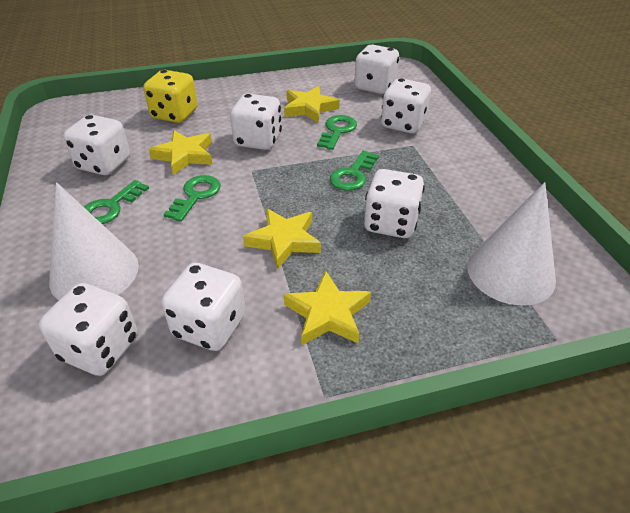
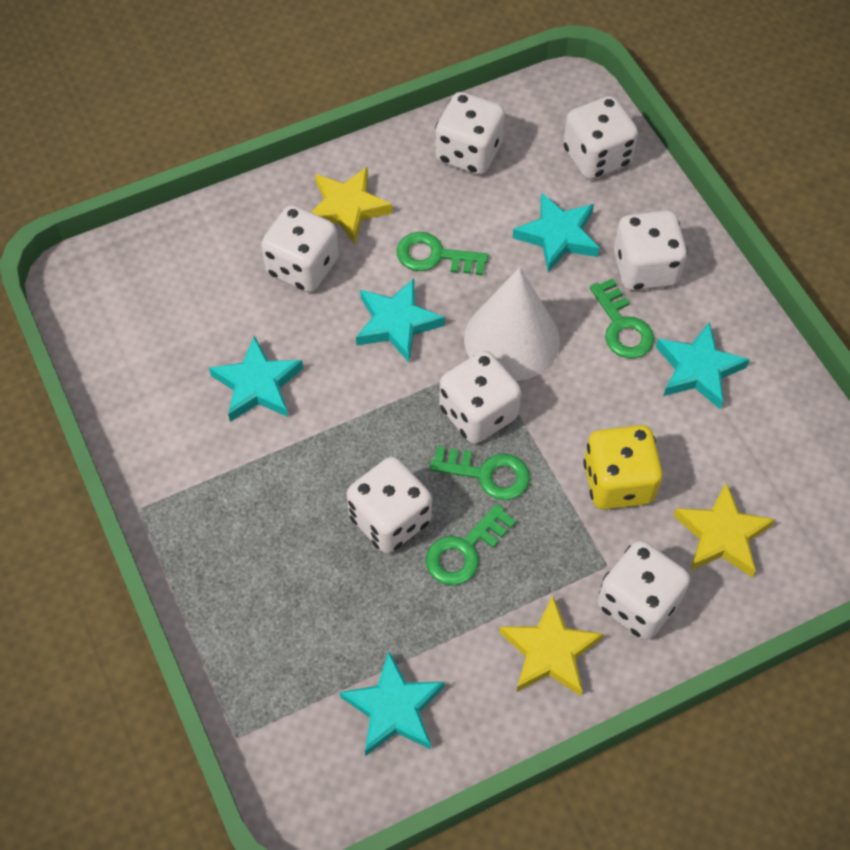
turquoise star: 0 -> 5
white cone: 2 -> 1
yellow star: 4 -> 3

